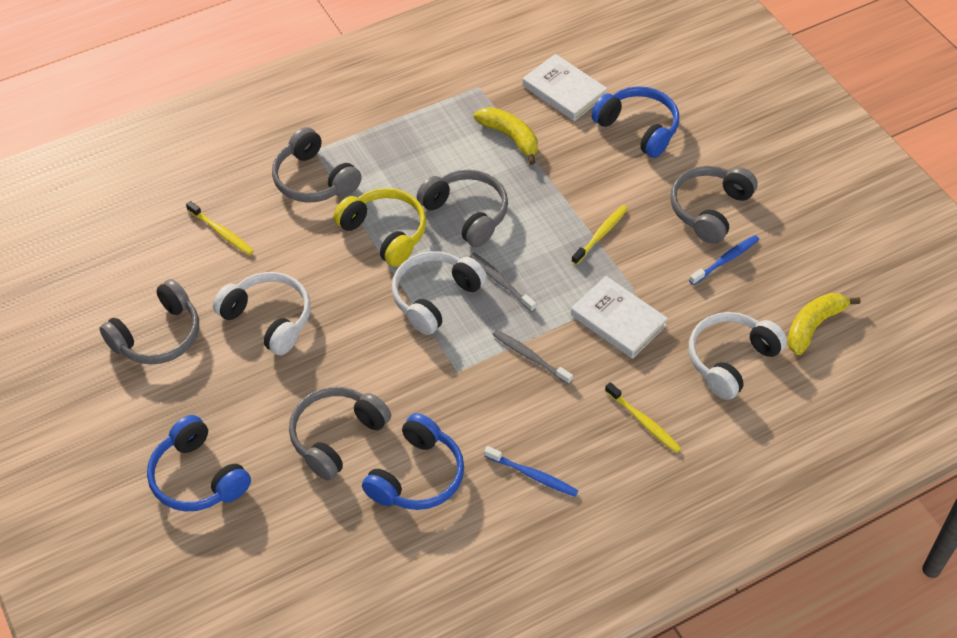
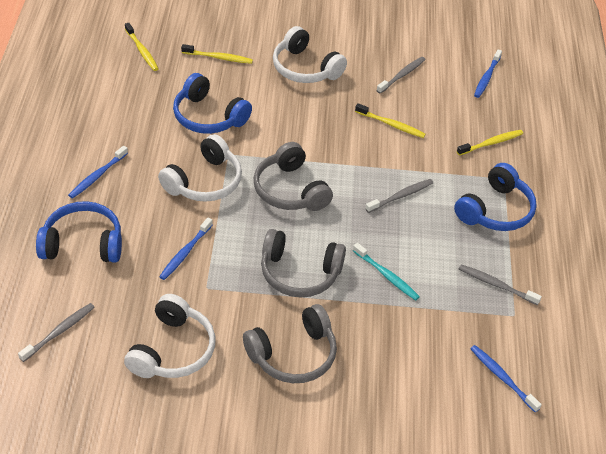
blue toothbrush: 2 -> 4
grey headphones: 5 -> 3
grey toothbrush: 2 -> 4
turquoise toothbrush: 0 -> 1
white book: 2 -> 0
yellow banana: 2 -> 0
yellow headphones: 1 -> 0
yellow toothbrush: 3 -> 4

